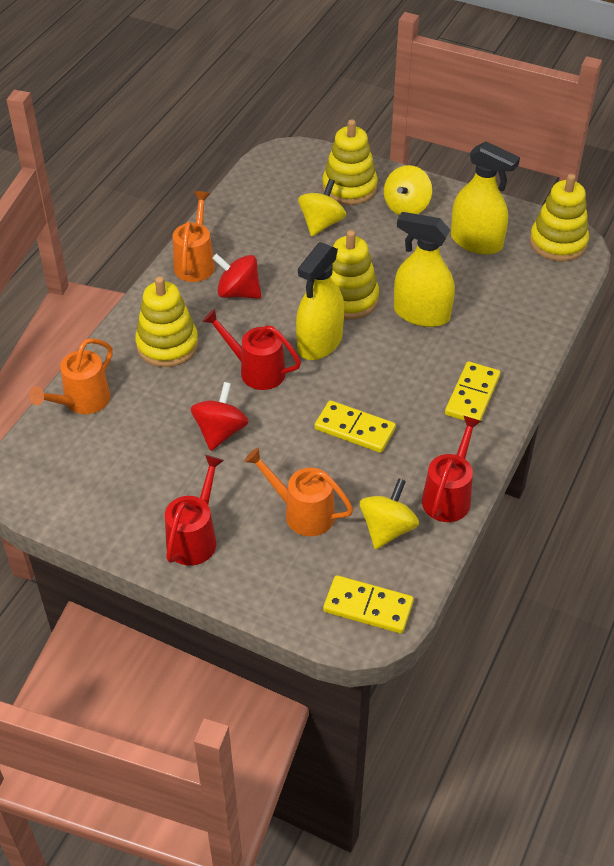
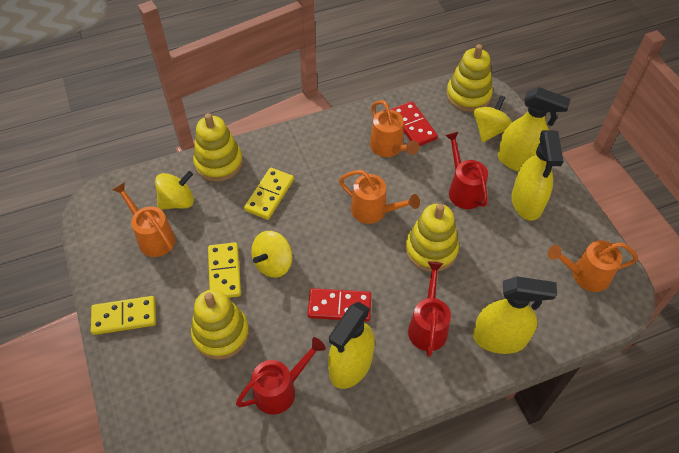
orange watering can: 3 -> 4
red domino: 0 -> 2
red spinning top: 2 -> 0
yellow spray bottle: 3 -> 4

